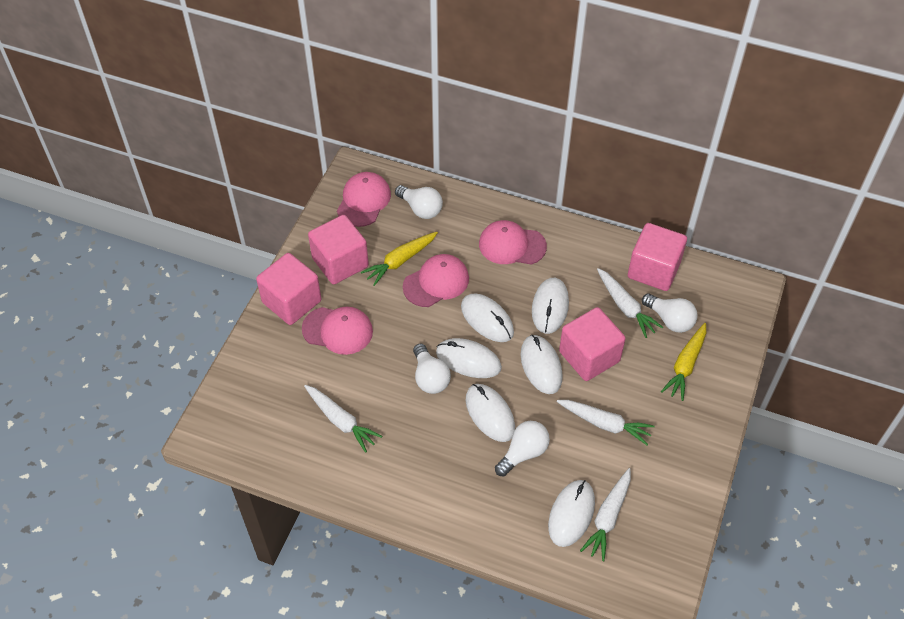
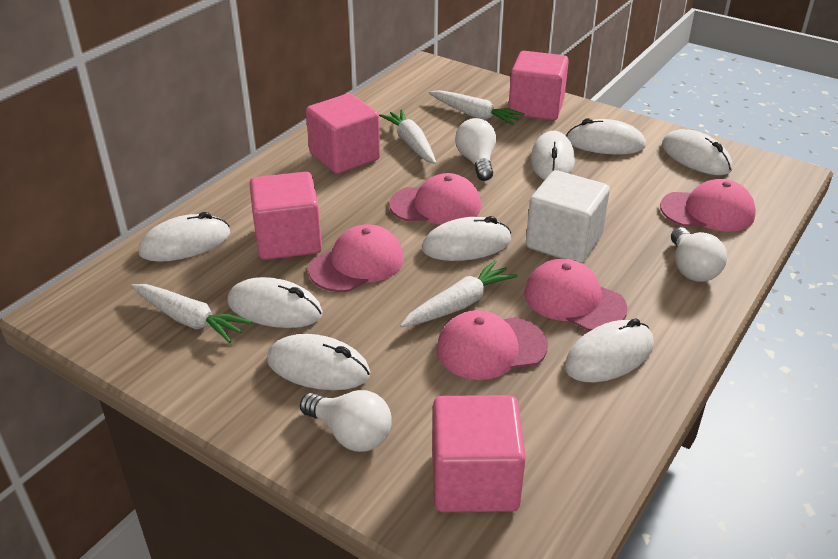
pink cap: 4 -> 5
white cube: 0 -> 1
white light bulb: 4 -> 3
white mouse: 6 -> 8
yellow carrot: 2 -> 0

